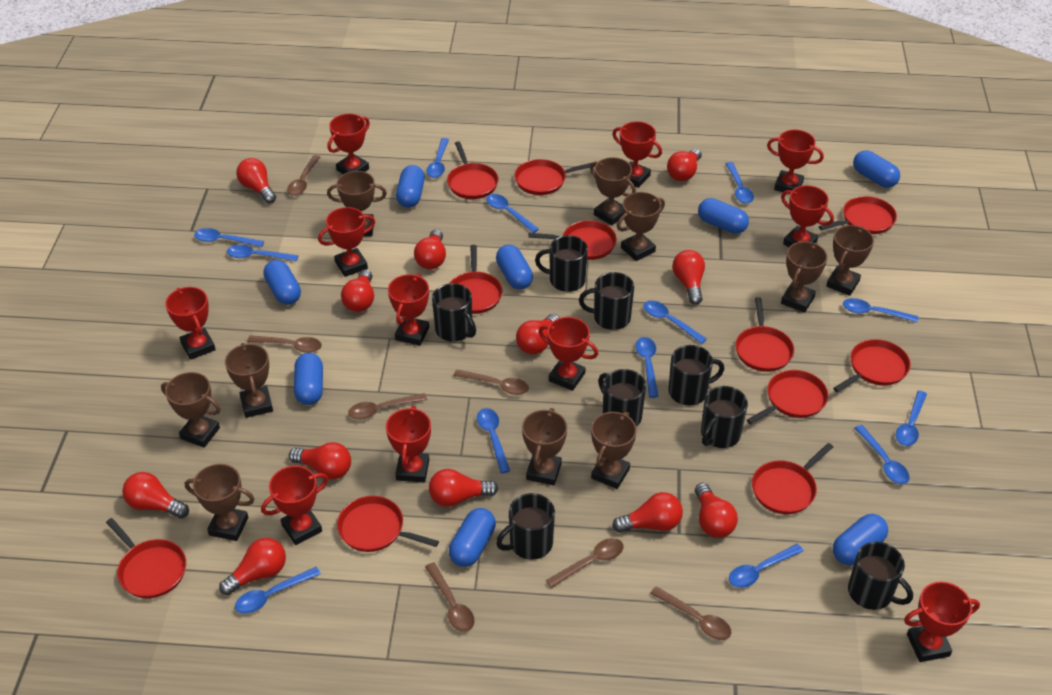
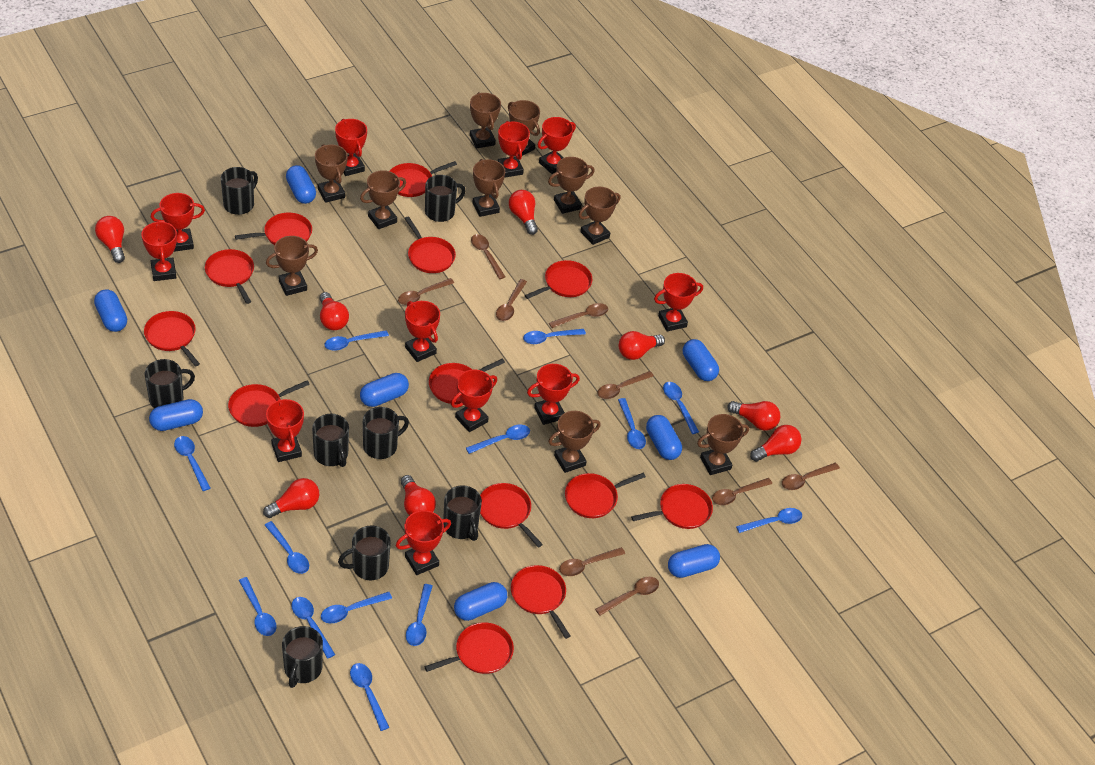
brown spoon: 7 -> 9
red light bulb: 12 -> 8
red pan: 11 -> 13

